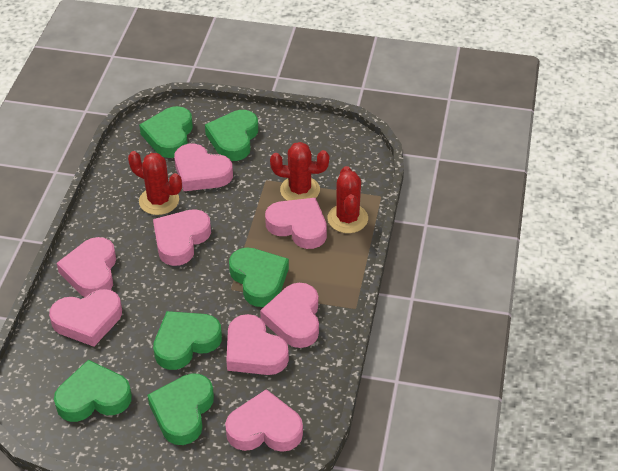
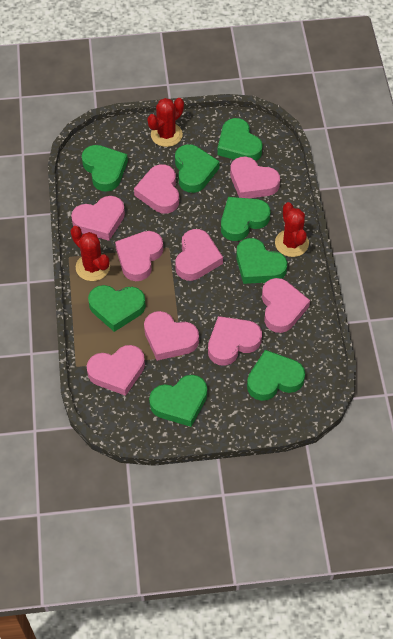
green heart: 6 -> 8
pink heart: 8 -> 9

